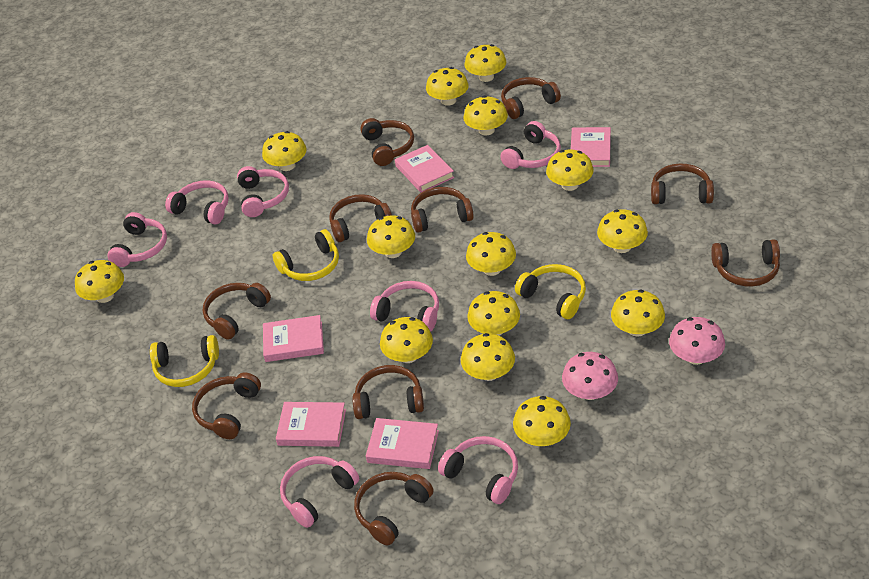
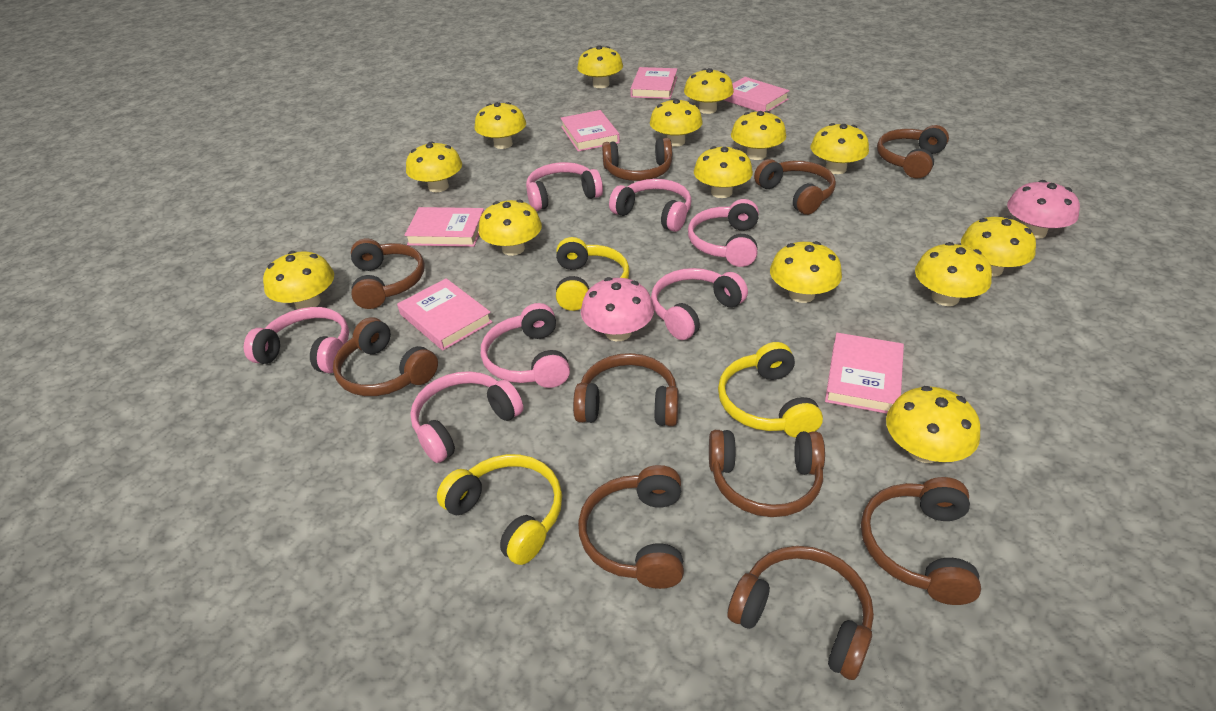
pink book: 5 -> 6

